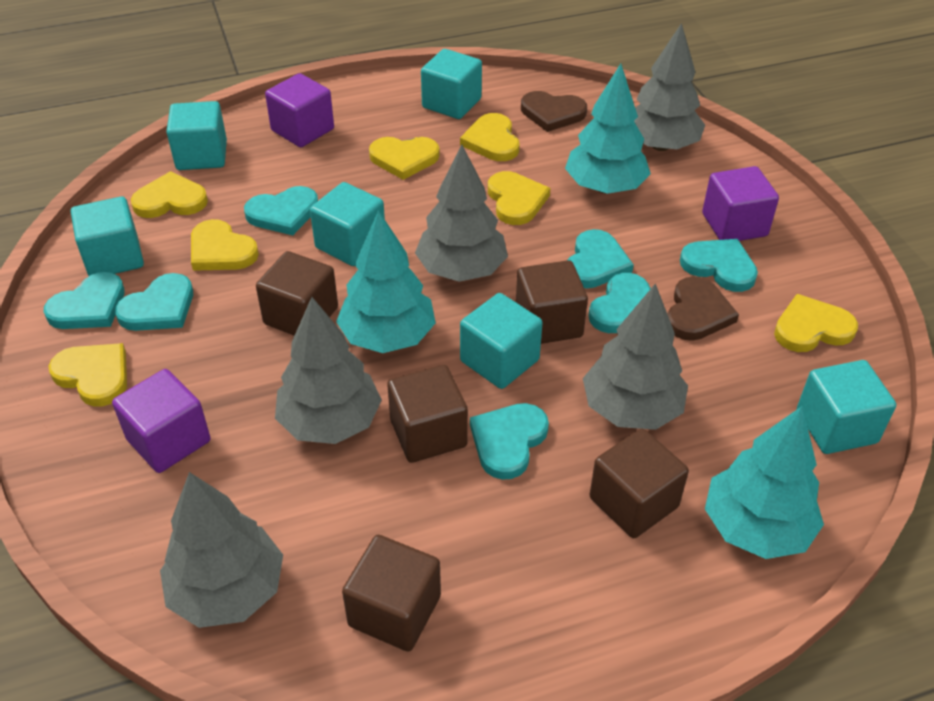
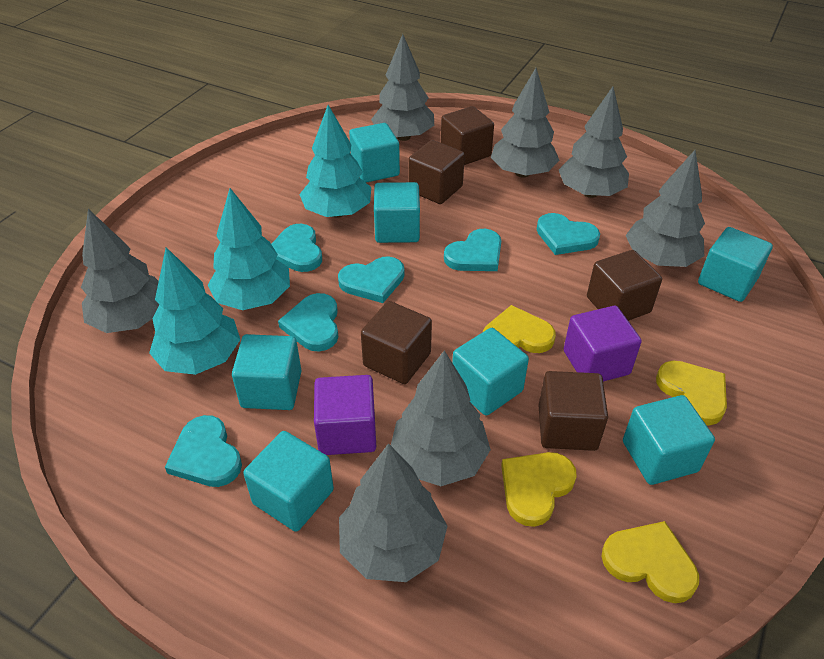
brown heart: 2 -> 0
grey tree: 5 -> 7
purple cube: 3 -> 2
turquoise cube: 6 -> 7
turquoise heart: 7 -> 6
yellow heart: 7 -> 4

